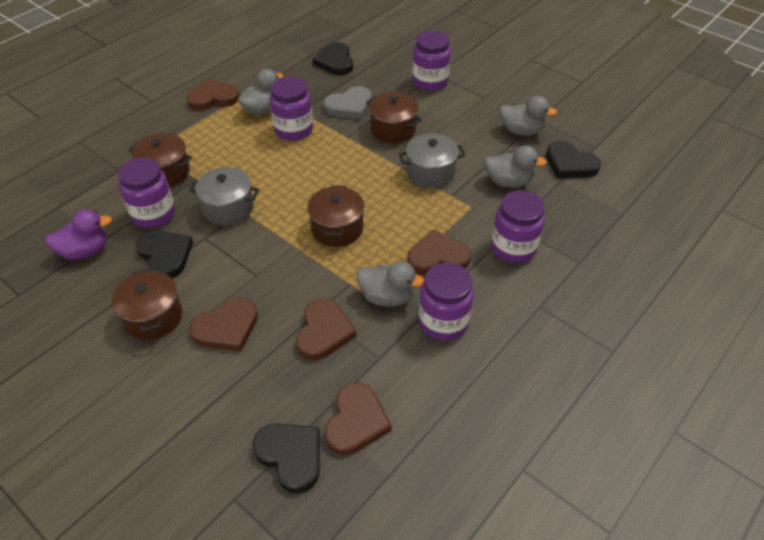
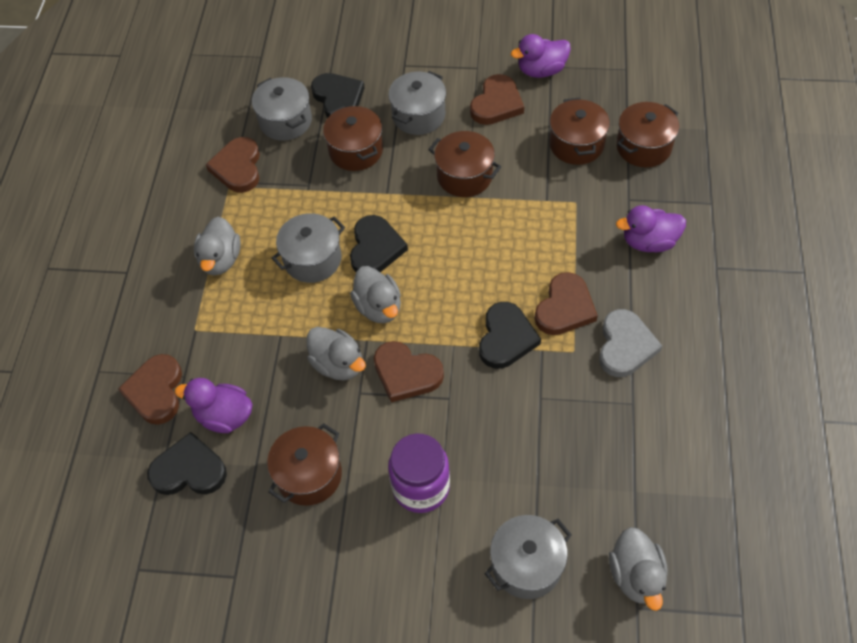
brown pot: 4 -> 5
grey pot: 2 -> 4
purple duck: 1 -> 3
purple jar: 5 -> 1

